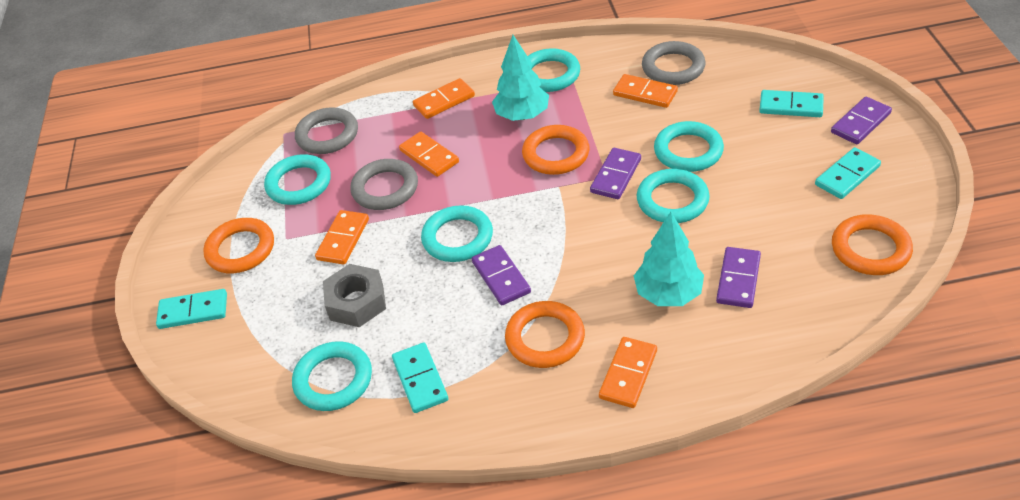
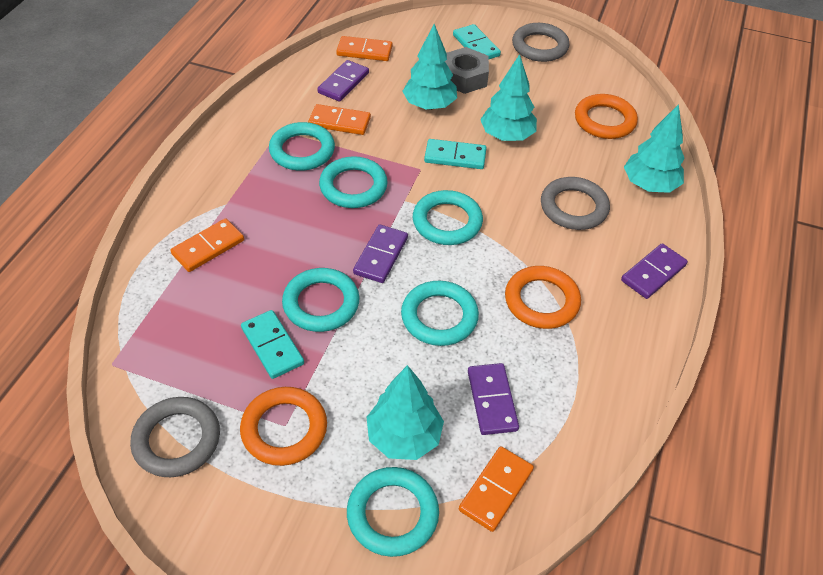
orange domino: 5 -> 4
orange ring: 4 -> 3
turquoise domino: 4 -> 3
turquoise tree: 2 -> 4

